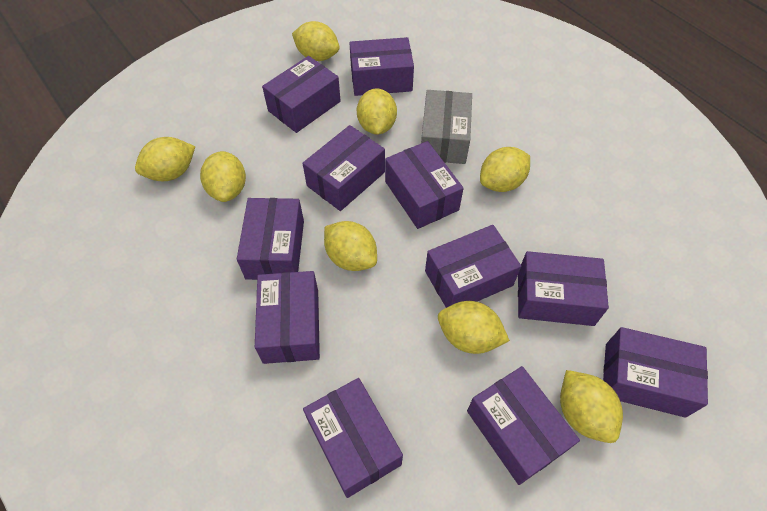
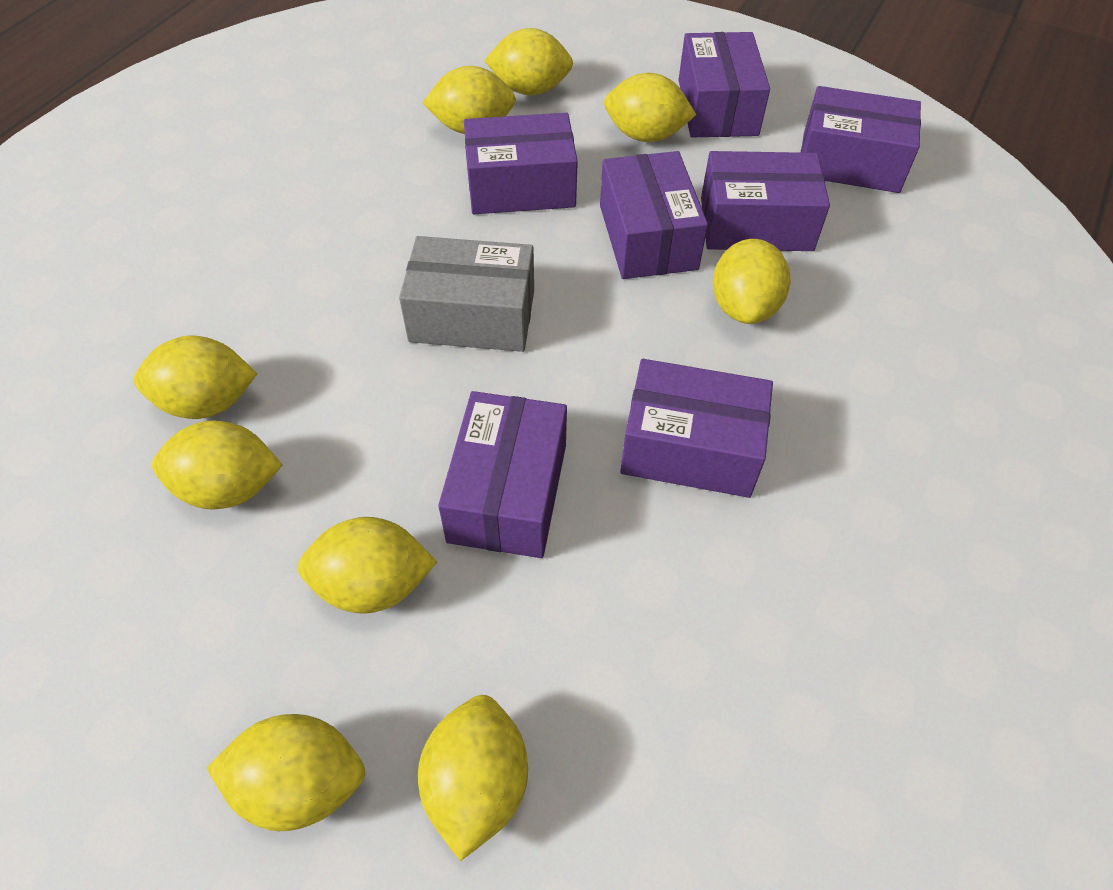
purple box: 11 -> 7
yellow lemon: 8 -> 9

